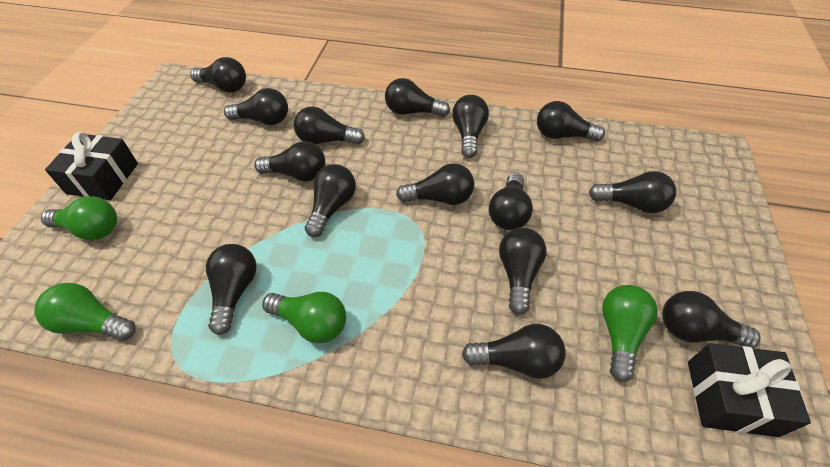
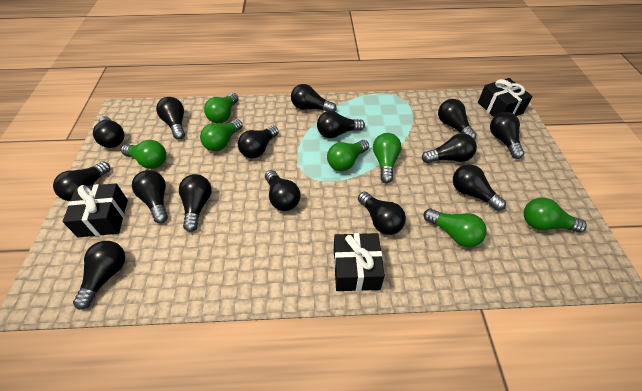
black gift: 2 -> 3
green light bulb: 4 -> 7

